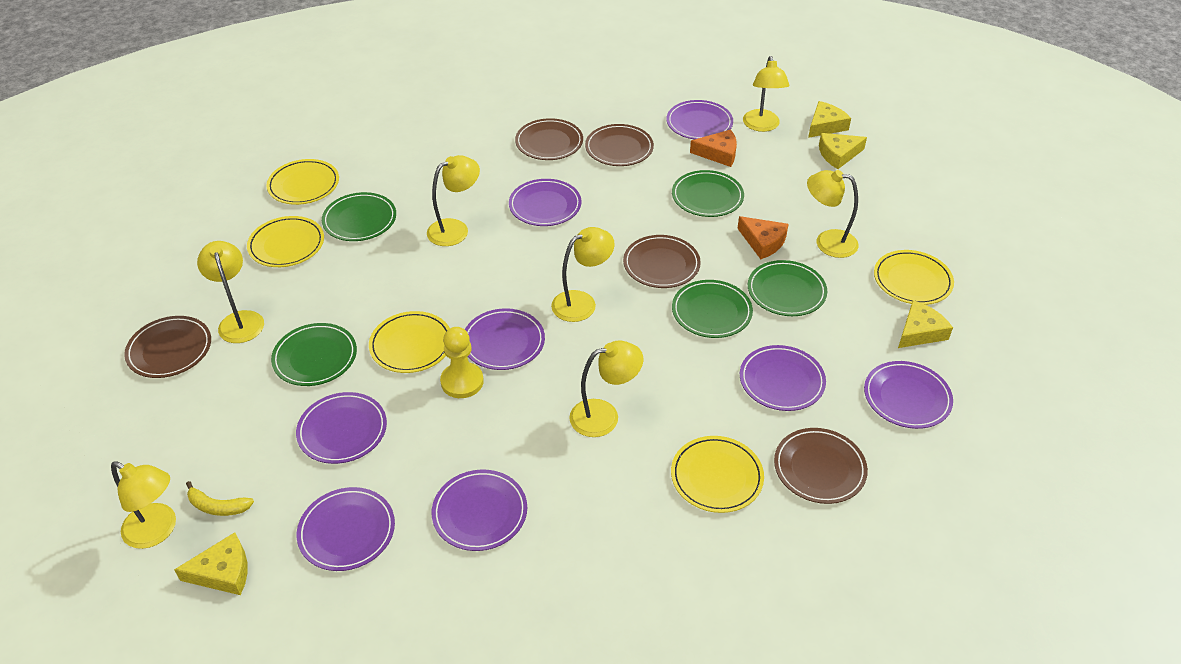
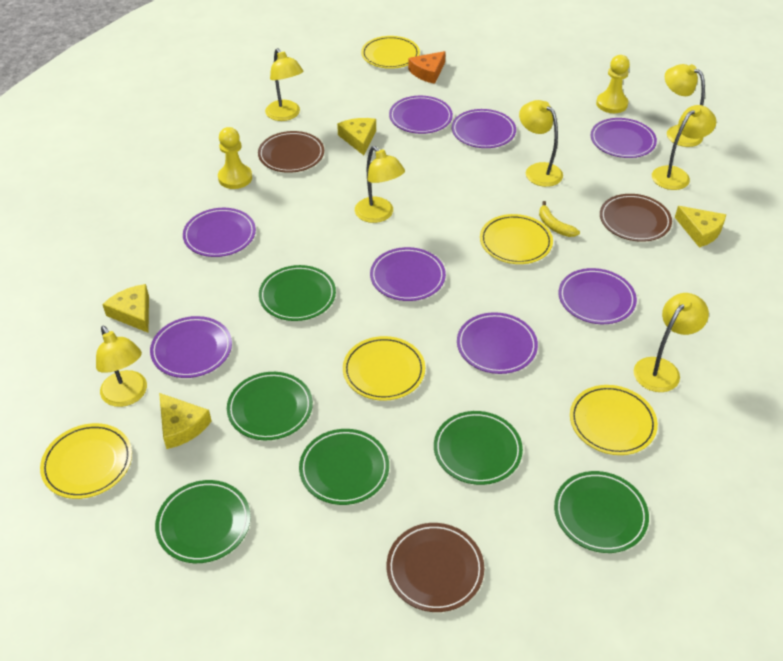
brown plate: 5 -> 3
green plate: 5 -> 6
orange cheese: 2 -> 1
yellow pawn: 1 -> 2

